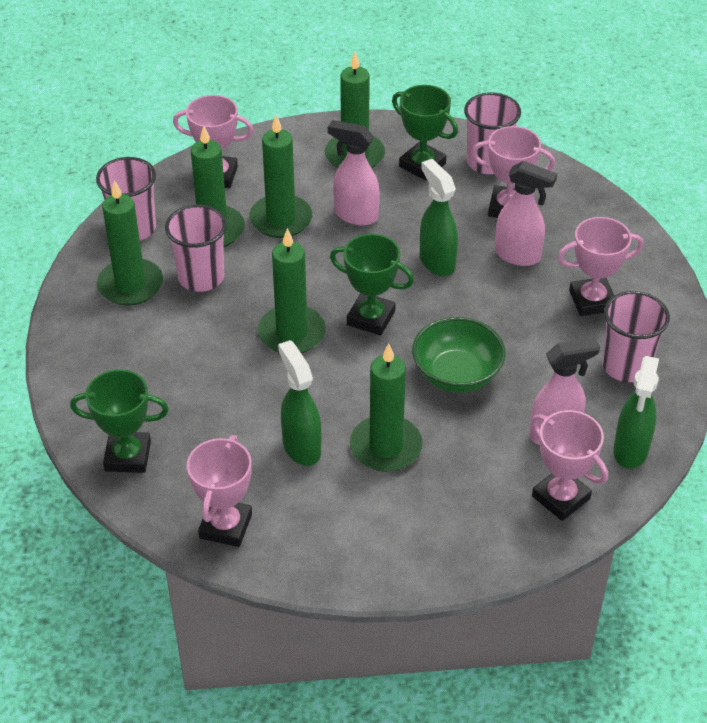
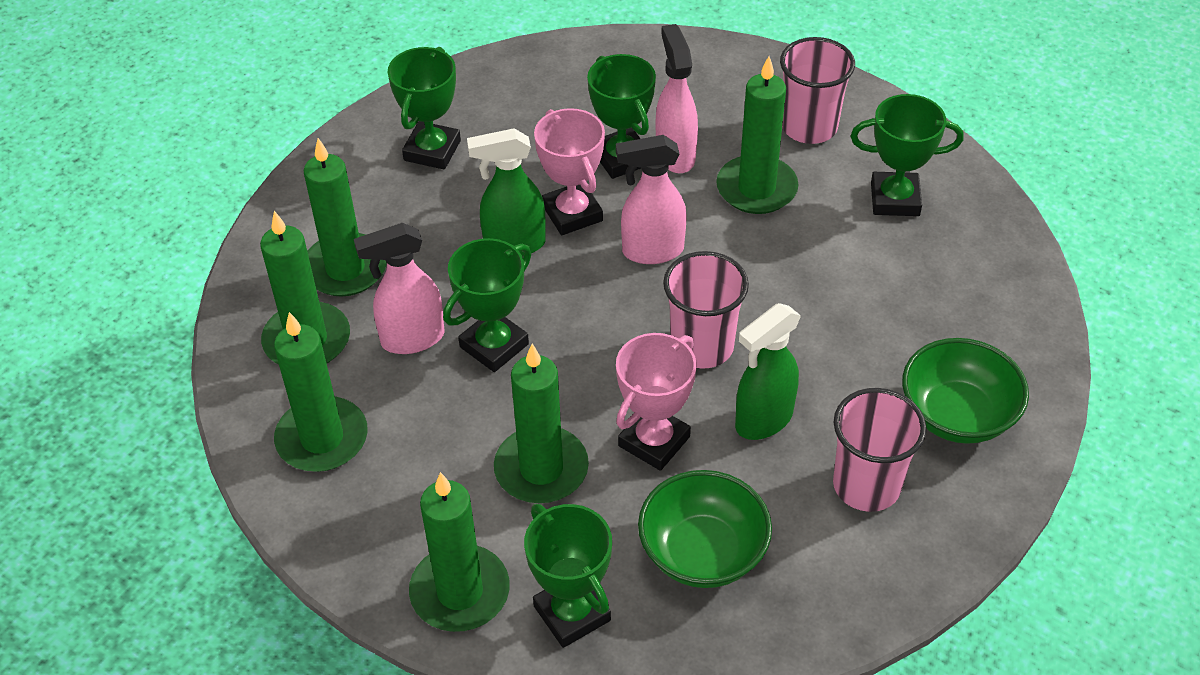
green bowl: 1 -> 2
green spray bottle: 3 -> 2
green trophy: 3 -> 5
pink cup: 4 -> 3
pink trophy: 5 -> 2

